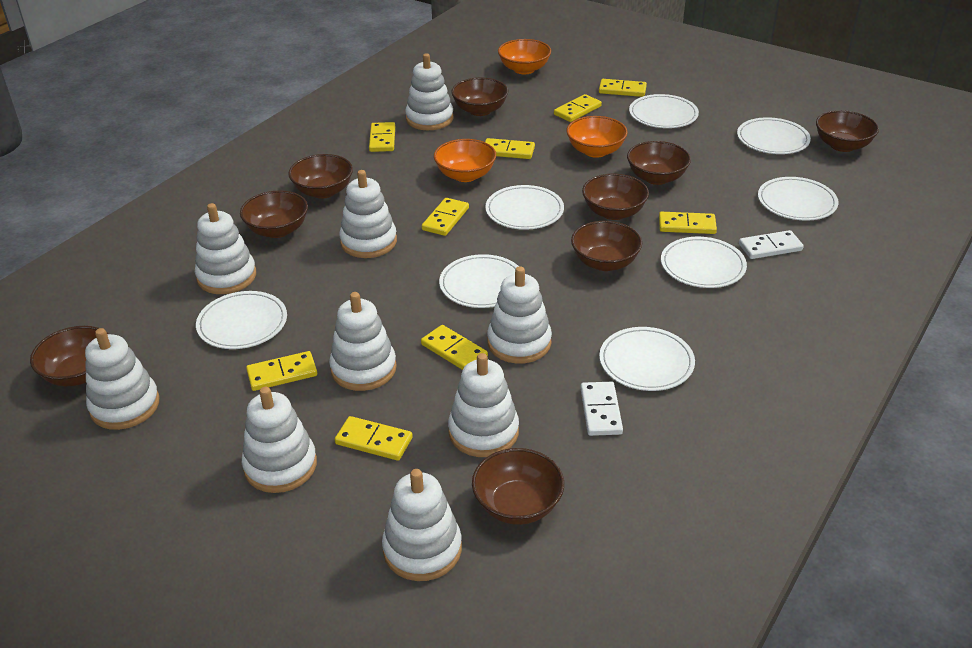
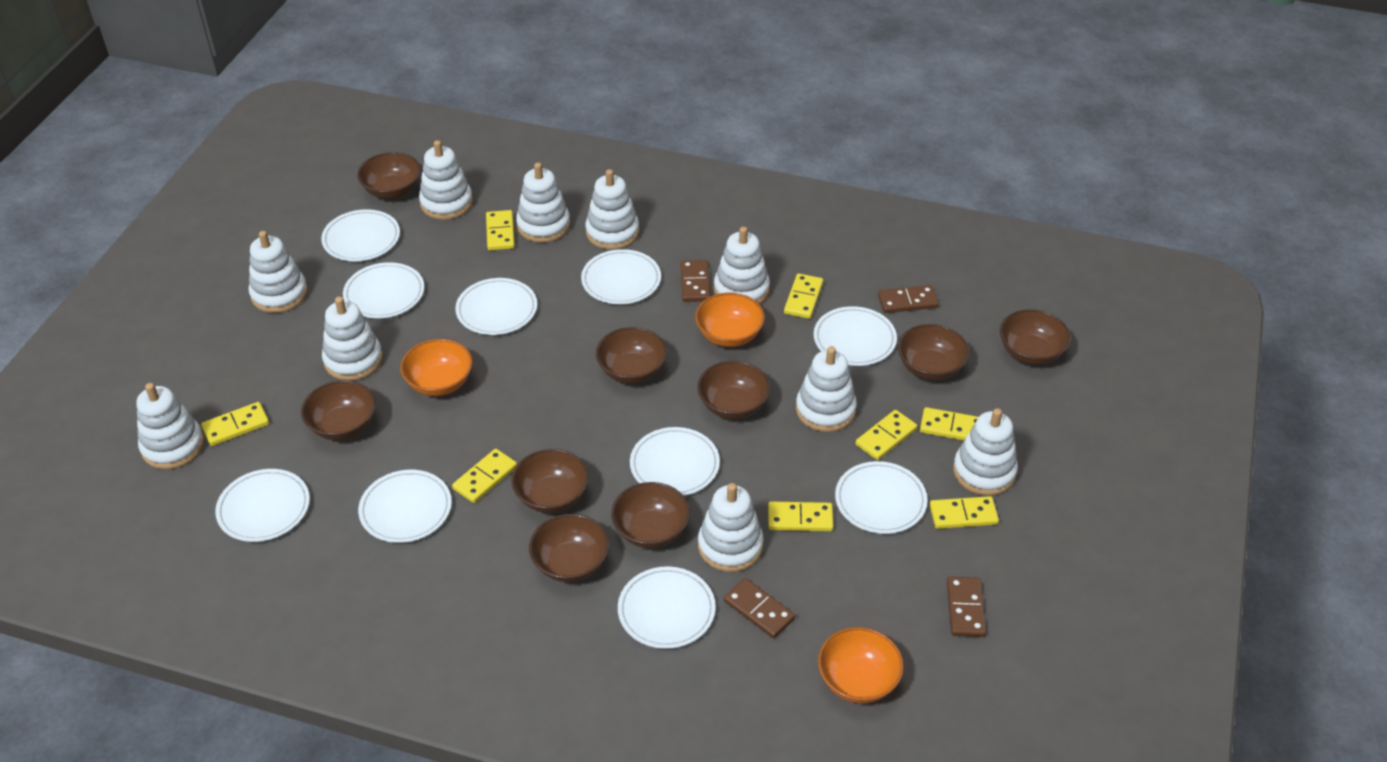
brown domino: 0 -> 4
white domino: 2 -> 0
white plate: 8 -> 10
white stacking toy: 9 -> 10
yellow domino: 9 -> 8

